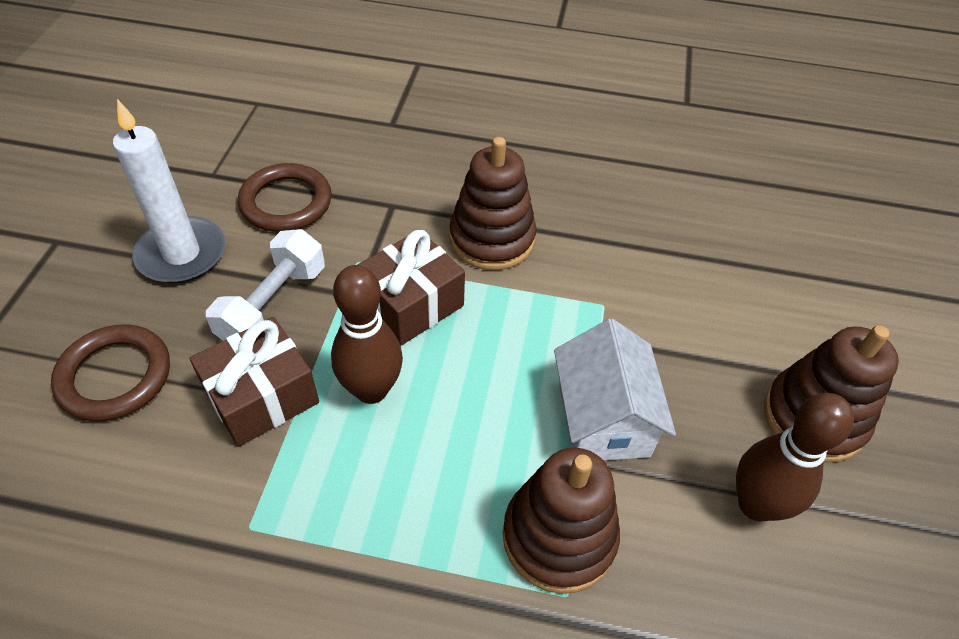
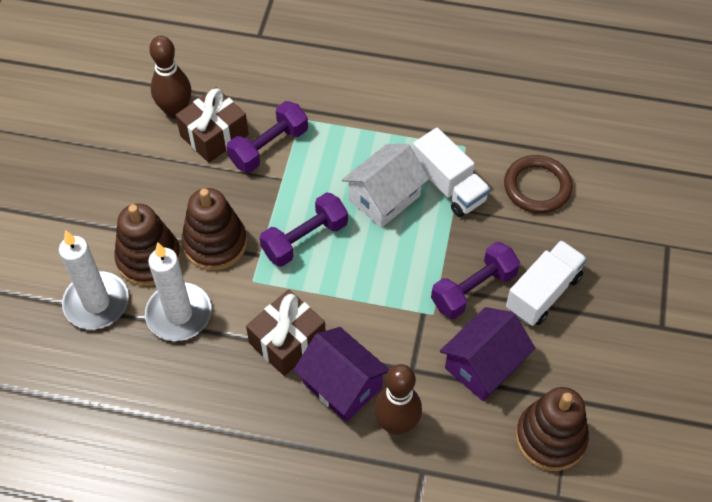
brown ring: 2 -> 1
purple dumbbell: 0 -> 3
purple house: 0 -> 2
white candle: 1 -> 2
white dumbbell: 1 -> 0
white truck: 0 -> 2

